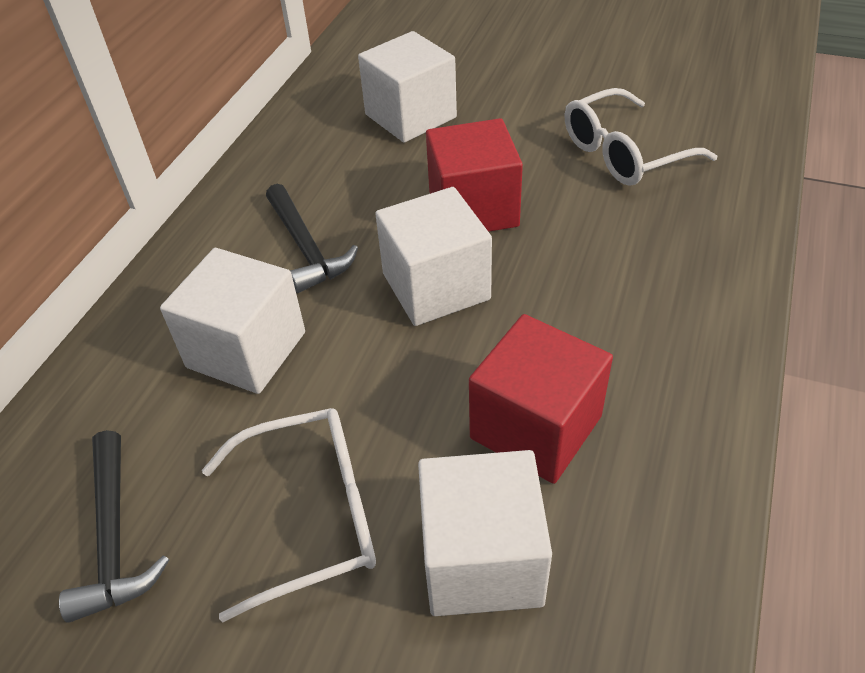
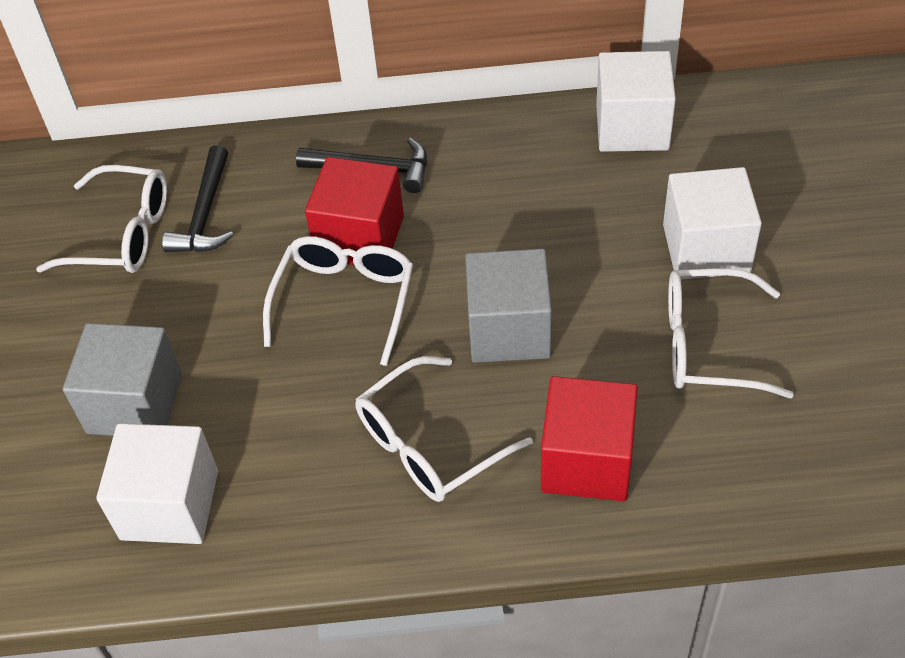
grey cube: 0 -> 2
white cube: 4 -> 3
white glasses: 2 -> 4

